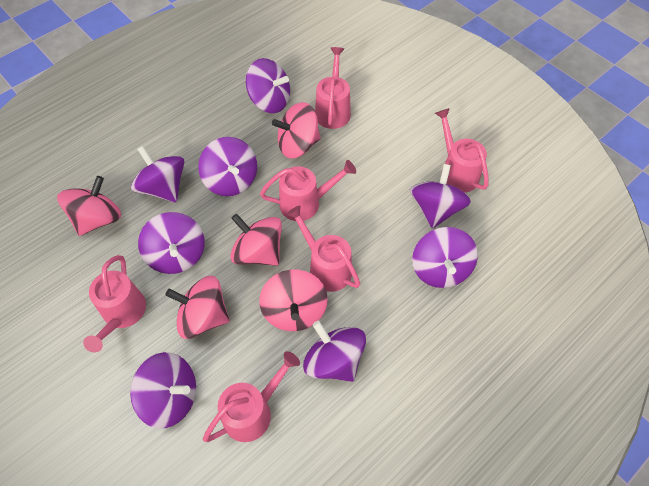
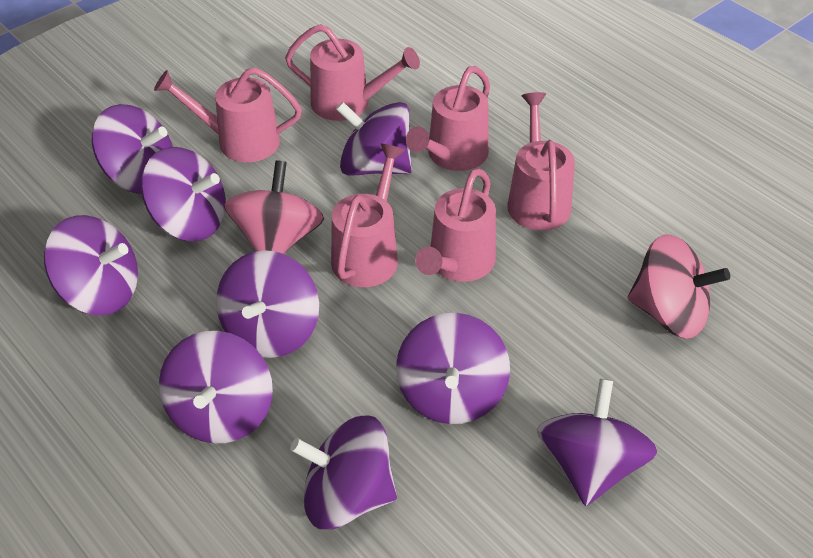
pink spinning top: 5 -> 2
purple spinning top: 8 -> 9

